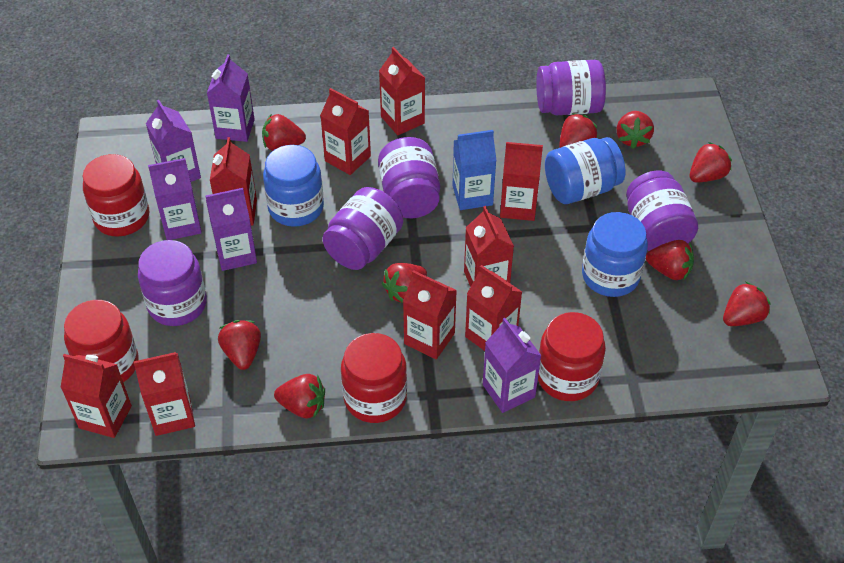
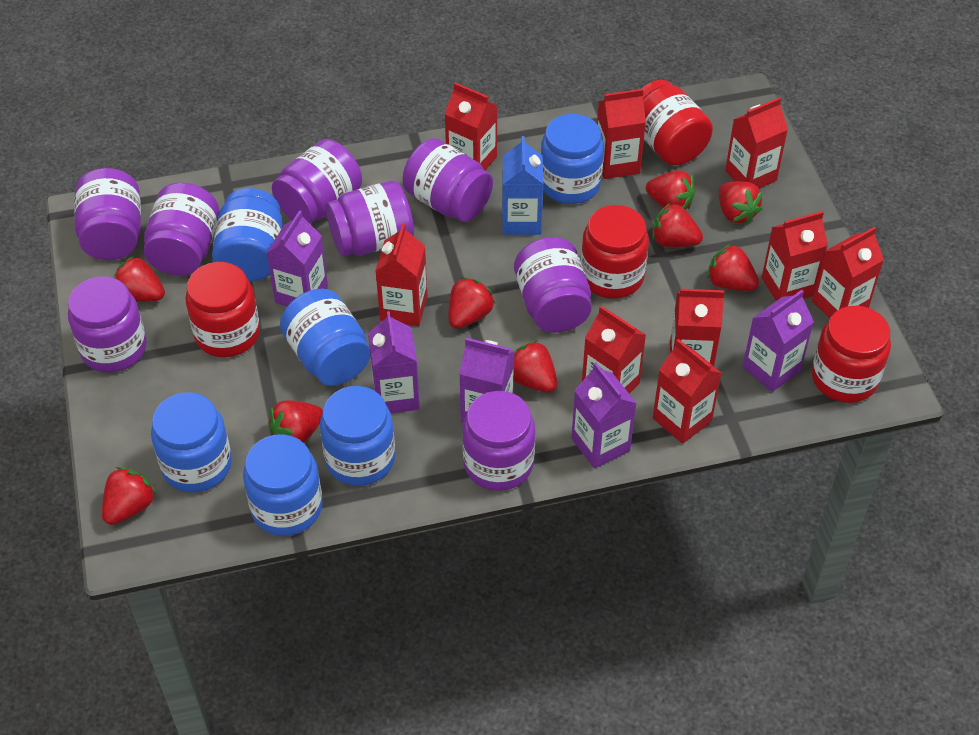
blue jar: 3 -> 6
purple jar: 5 -> 8

